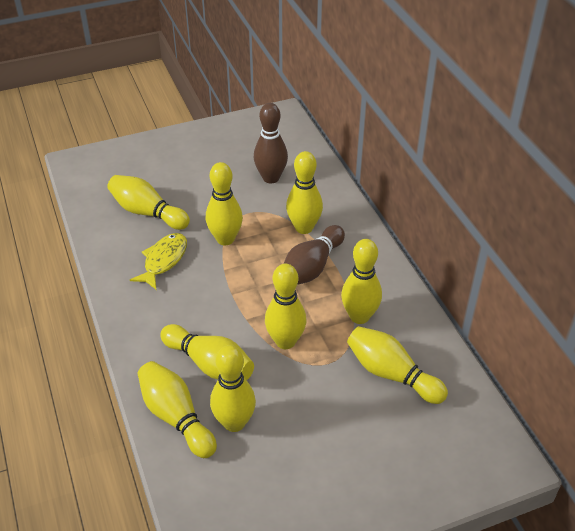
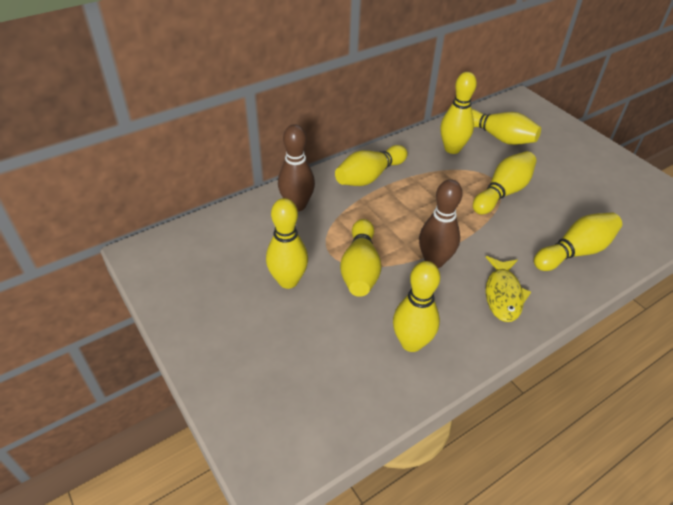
yellow bowling pin: 9 -> 8

